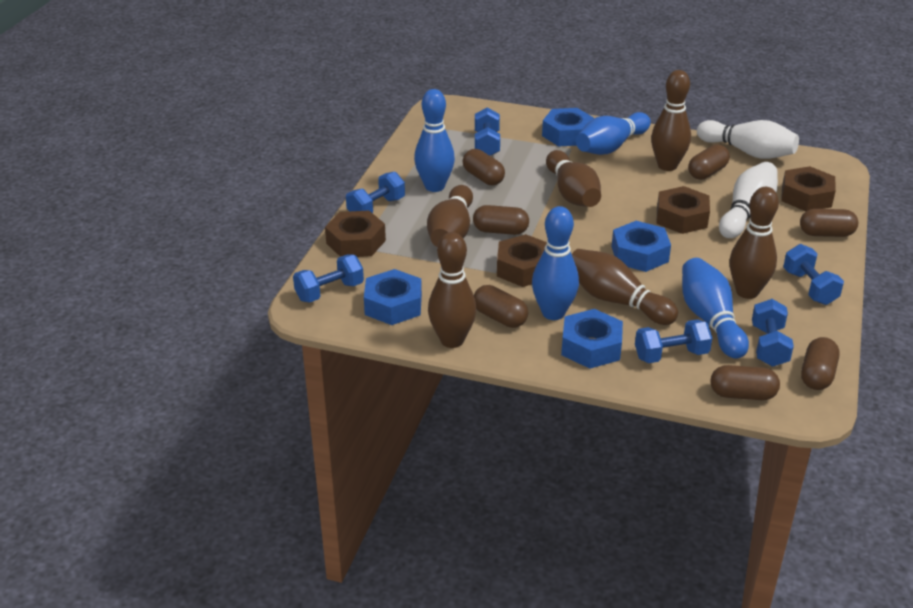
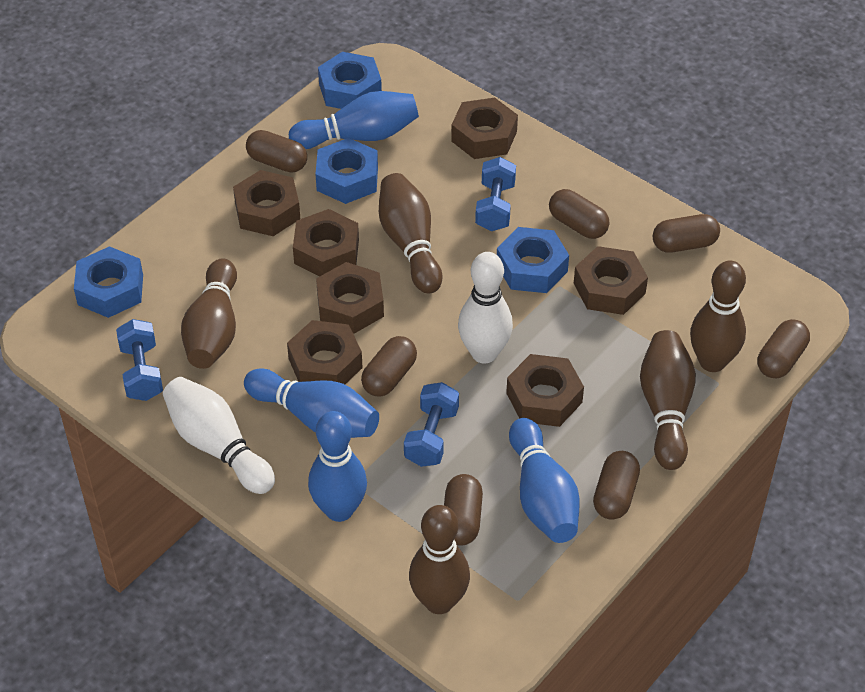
blue dumbbell: 6 -> 3
brown bowling pin: 6 -> 5
brown nut: 4 -> 7

